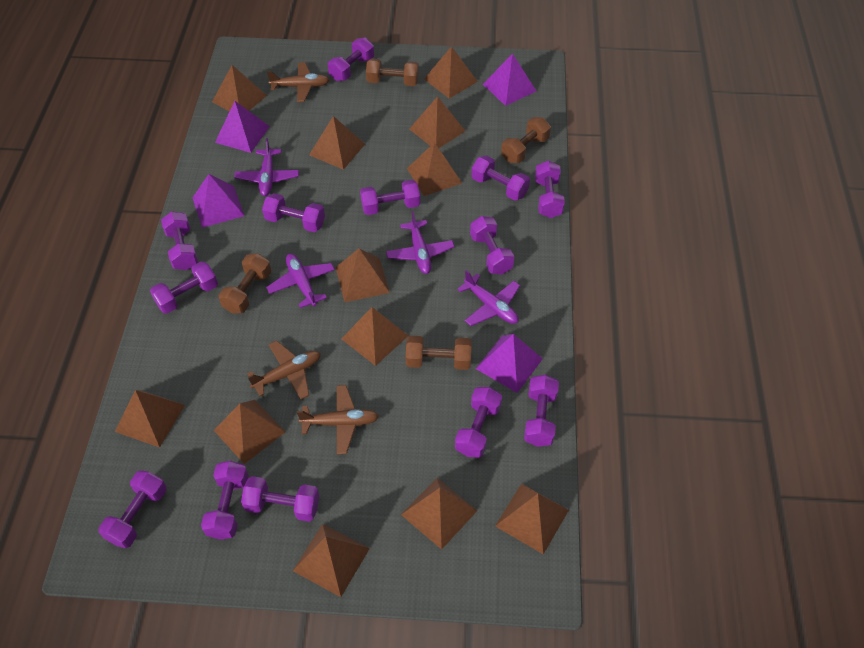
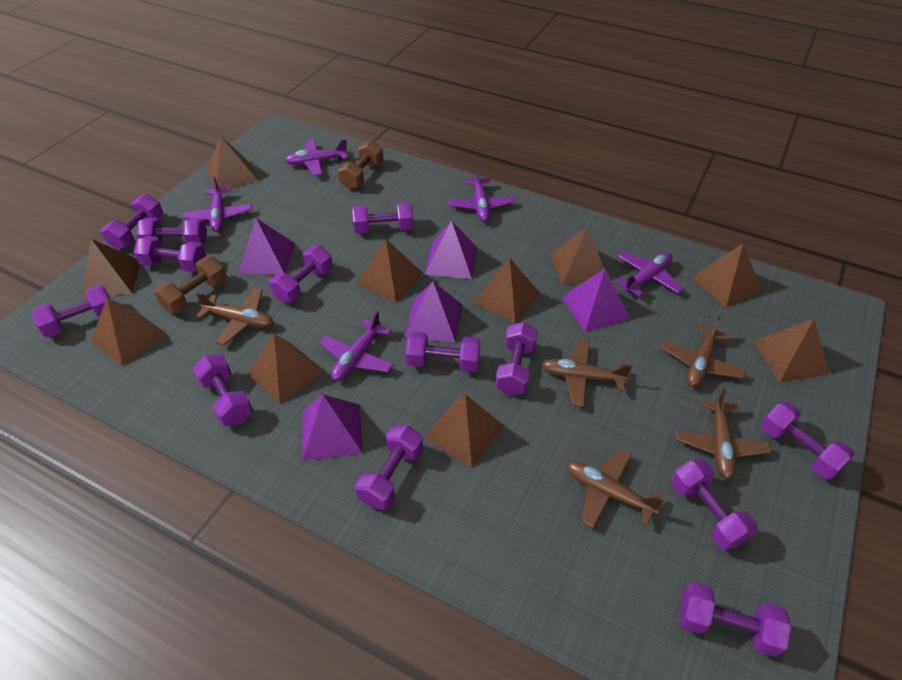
brown dumbbell: 4 -> 2
brown plane: 3 -> 5
brown pyramid: 12 -> 10
purple plane: 4 -> 5
purple pyramid: 4 -> 5

